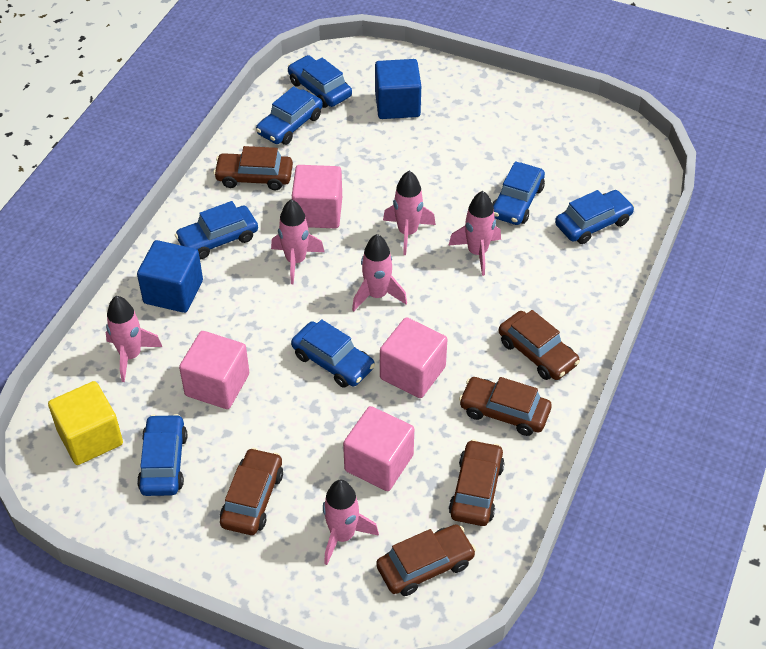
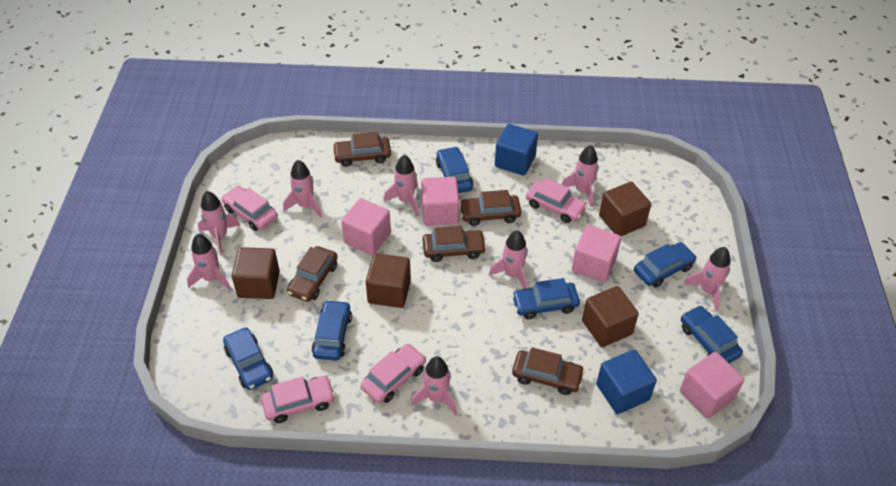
blue car: 7 -> 6
brown car: 6 -> 5
brown cube: 0 -> 4
pink car: 0 -> 4
pink rocket: 6 -> 8
yellow cube: 1 -> 0

